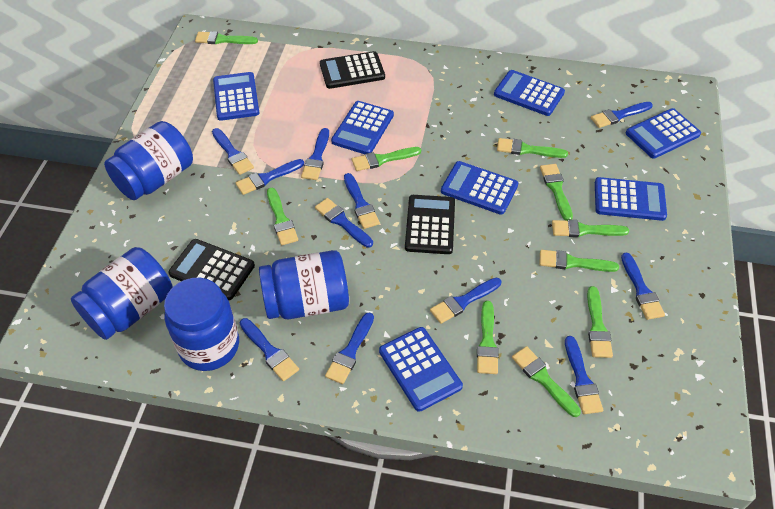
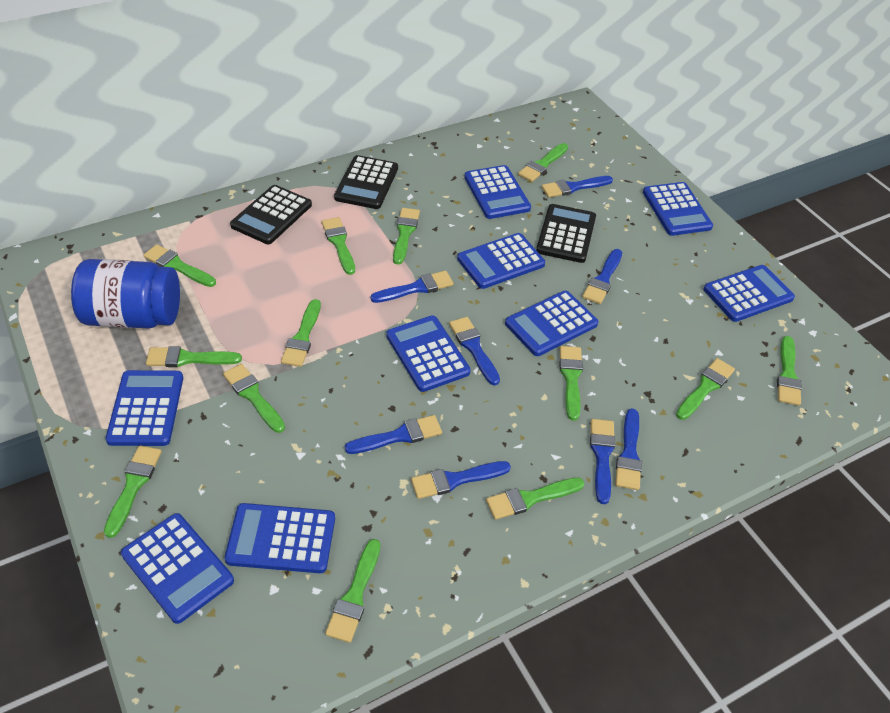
blue brush: 11 -> 8
blue calculator: 7 -> 9
blue jar: 4 -> 1
green brush: 10 -> 13

